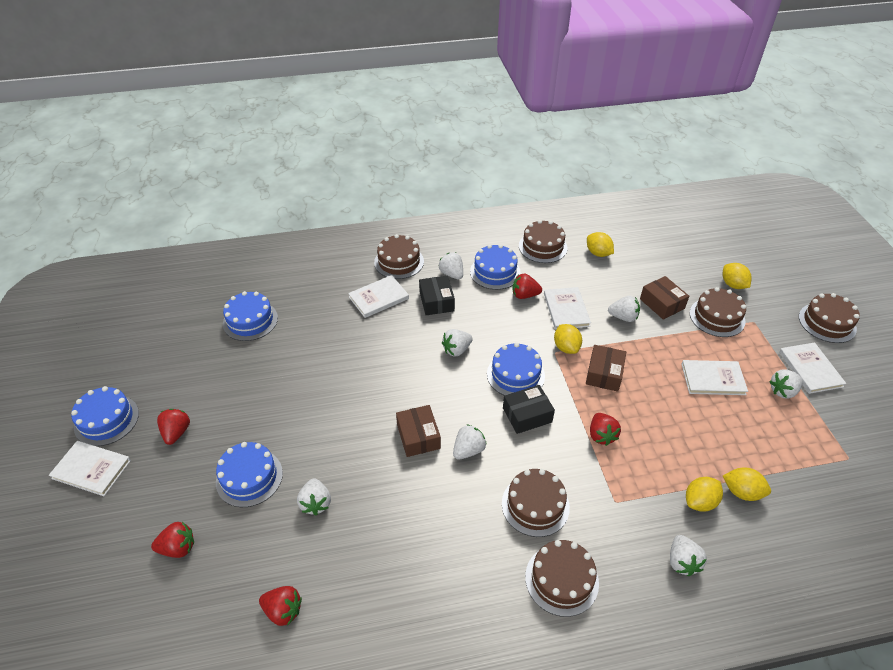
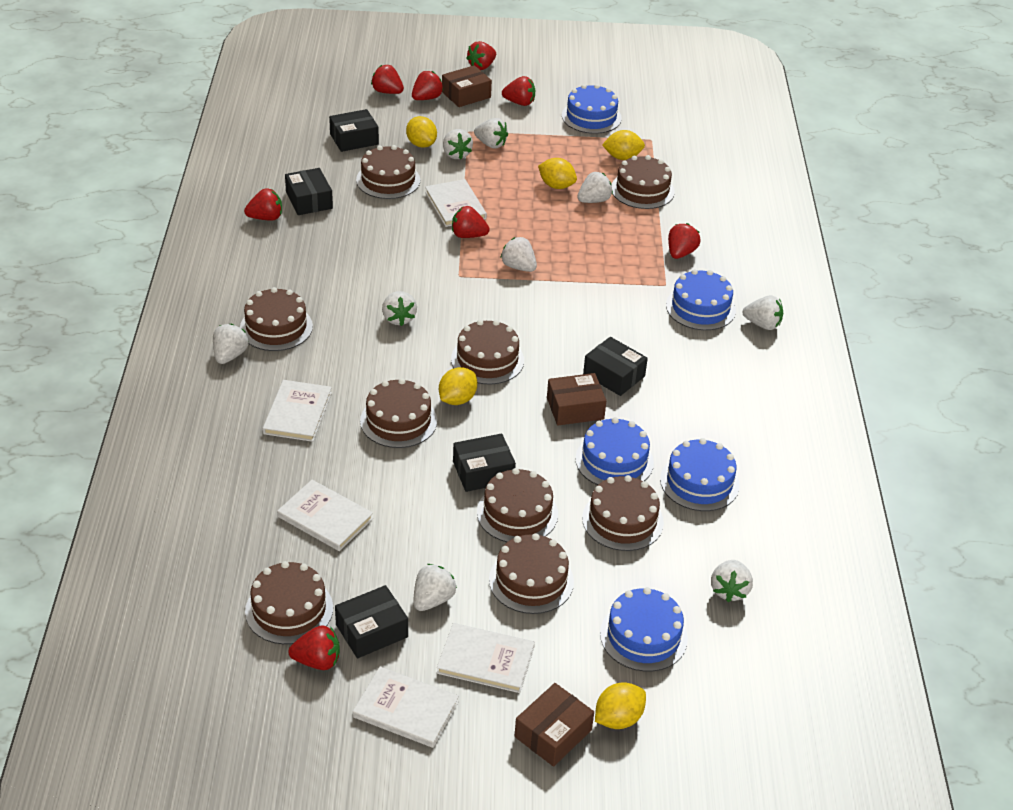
black box: 2 -> 5
brown cake: 6 -> 9
red strawberry: 5 -> 8
white strawberry: 7 -> 9

